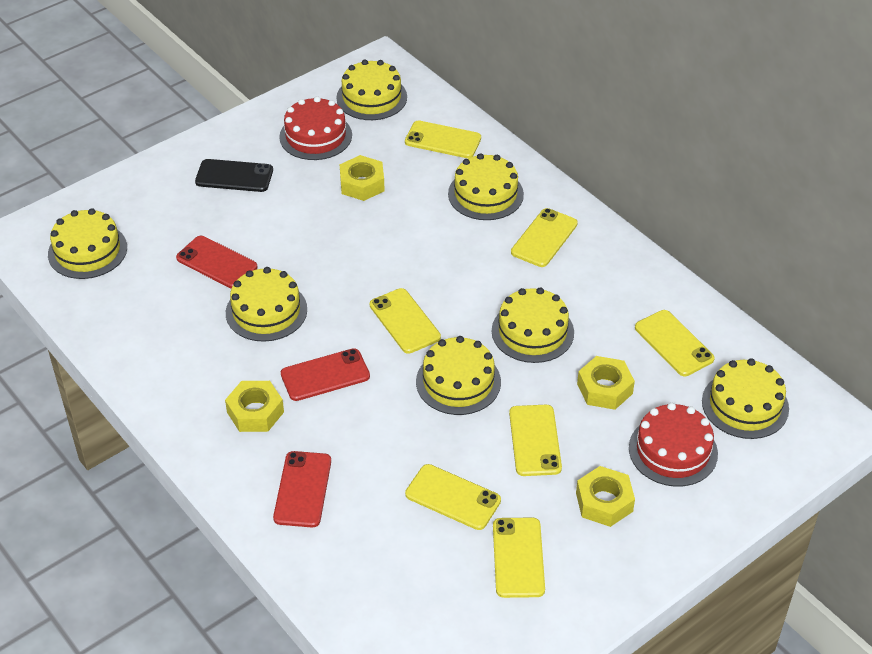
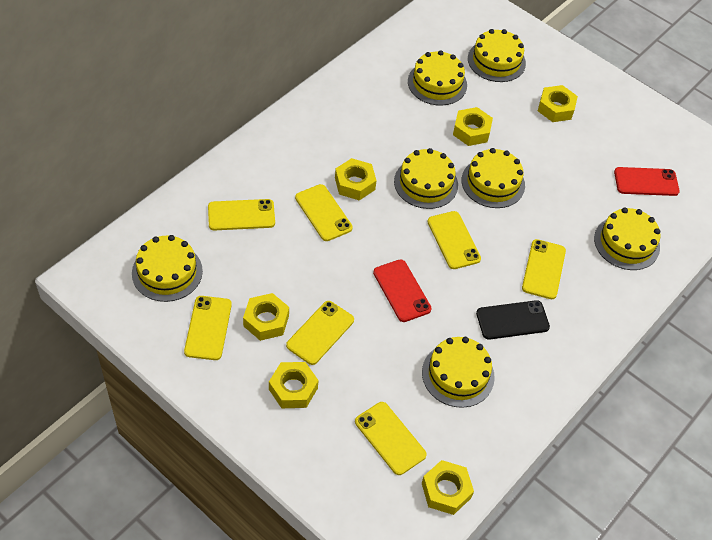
red cake: 2 -> 0
red phone: 3 -> 2
yellow nut: 4 -> 6

